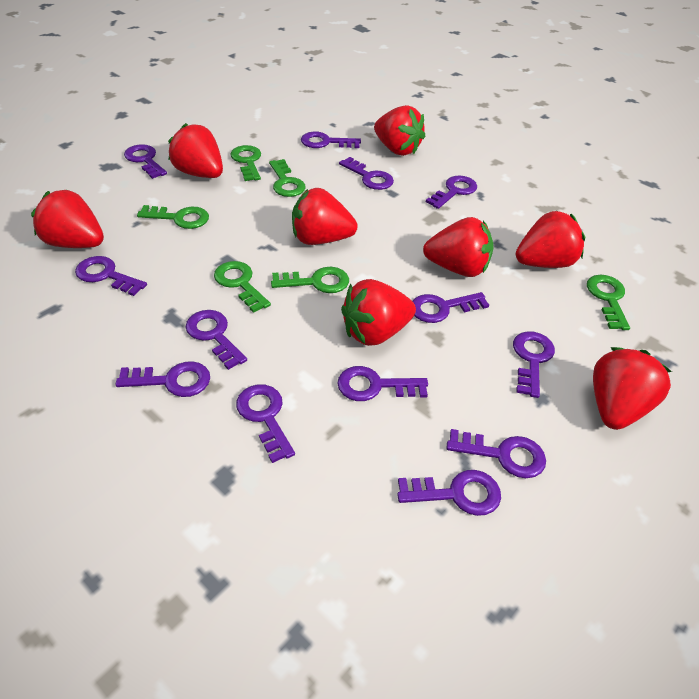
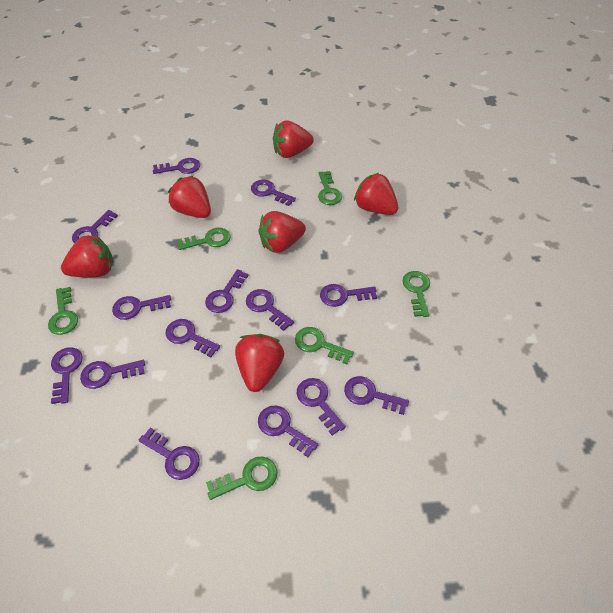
purple key: 13 -> 14
red strawberry: 8 -> 6

